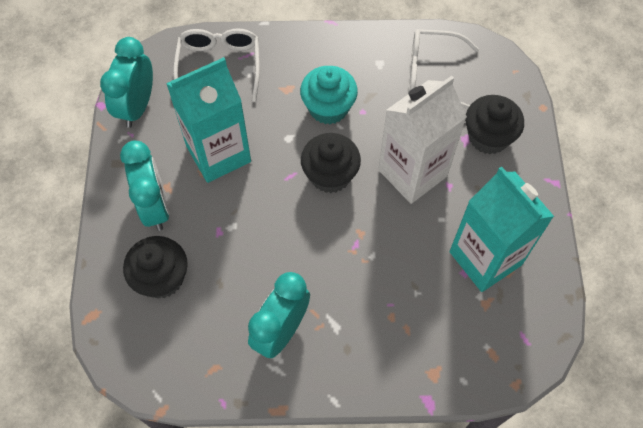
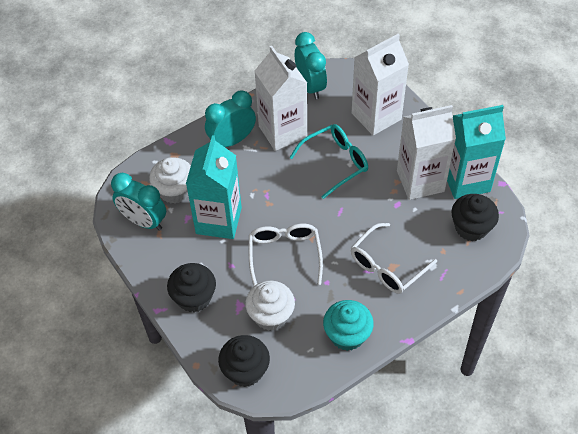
turquoise glasses: 0 -> 1
white carton: 1 -> 3
white cupcake: 0 -> 2

